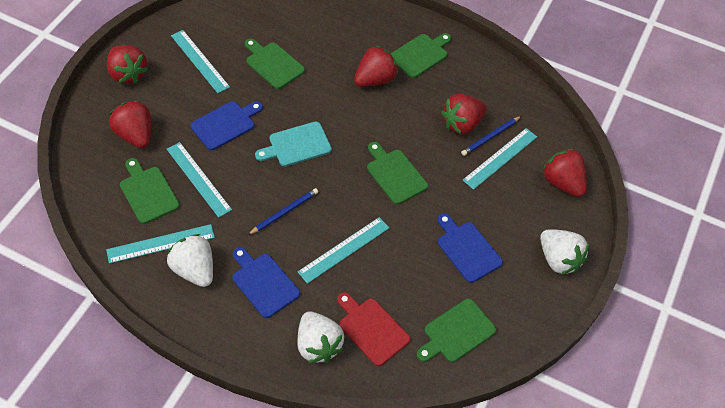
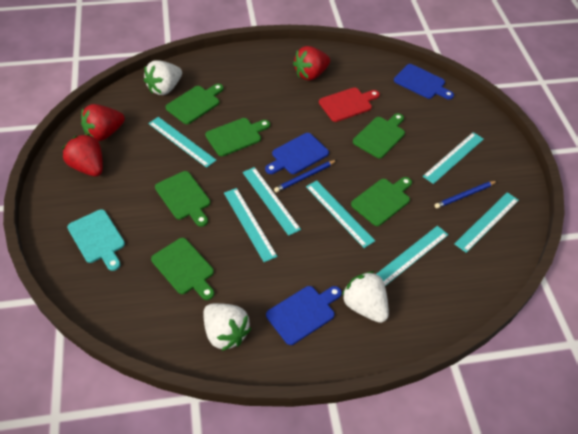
green cutting board: 5 -> 6
red strawberry: 5 -> 3
turquoise ruler: 5 -> 7

